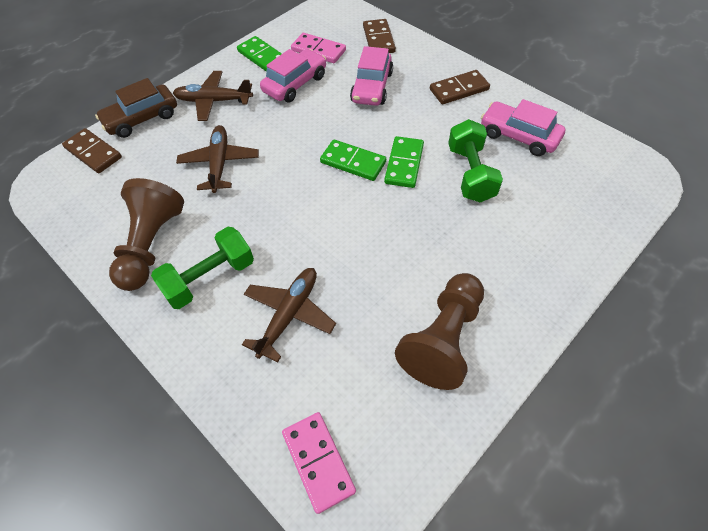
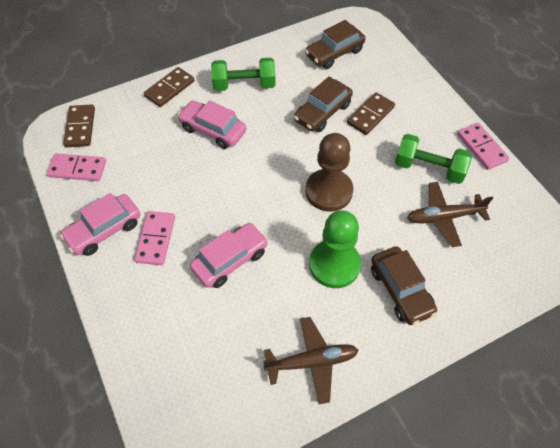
brown car: 1 -> 3
brown pawn: 2 -> 1
brown plane: 3 -> 2
green domino: 3 -> 0
green pawn: 0 -> 1
pink domino: 2 -> 3

